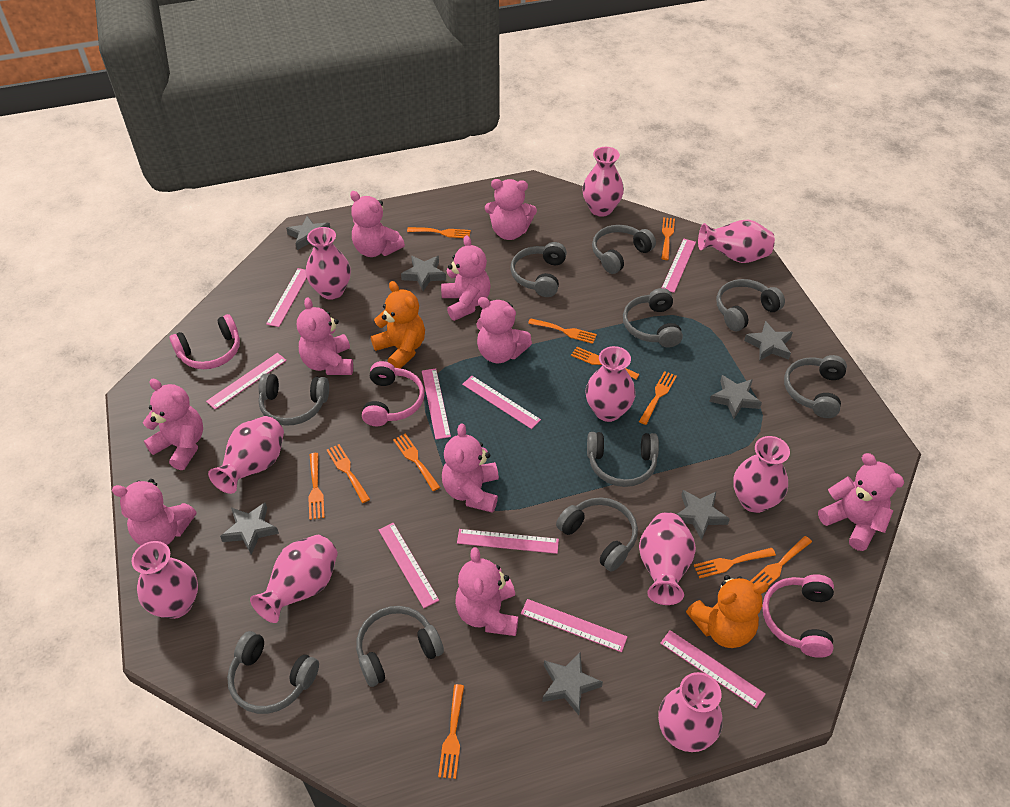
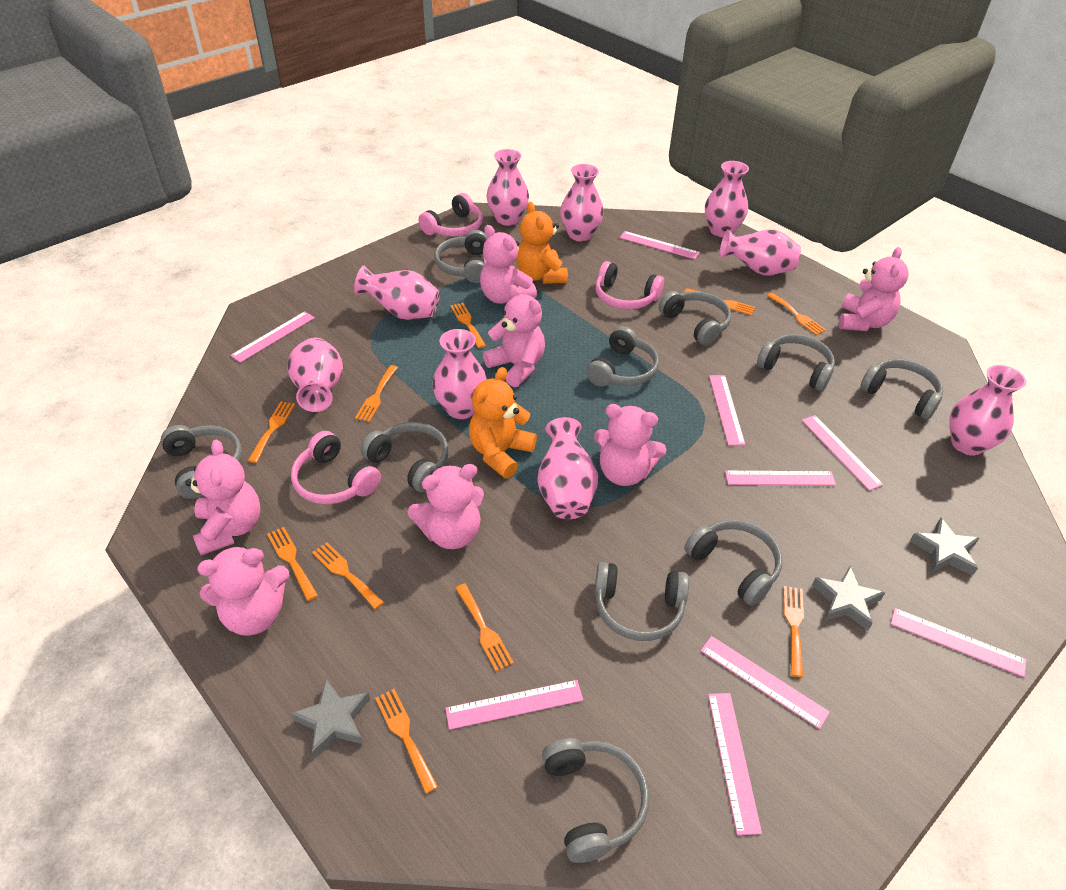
grey star: 7 -> 3
orange fork: 11 -> 10
pink teddy bear: 10 -> 7
pink vase: 10 -> 9

